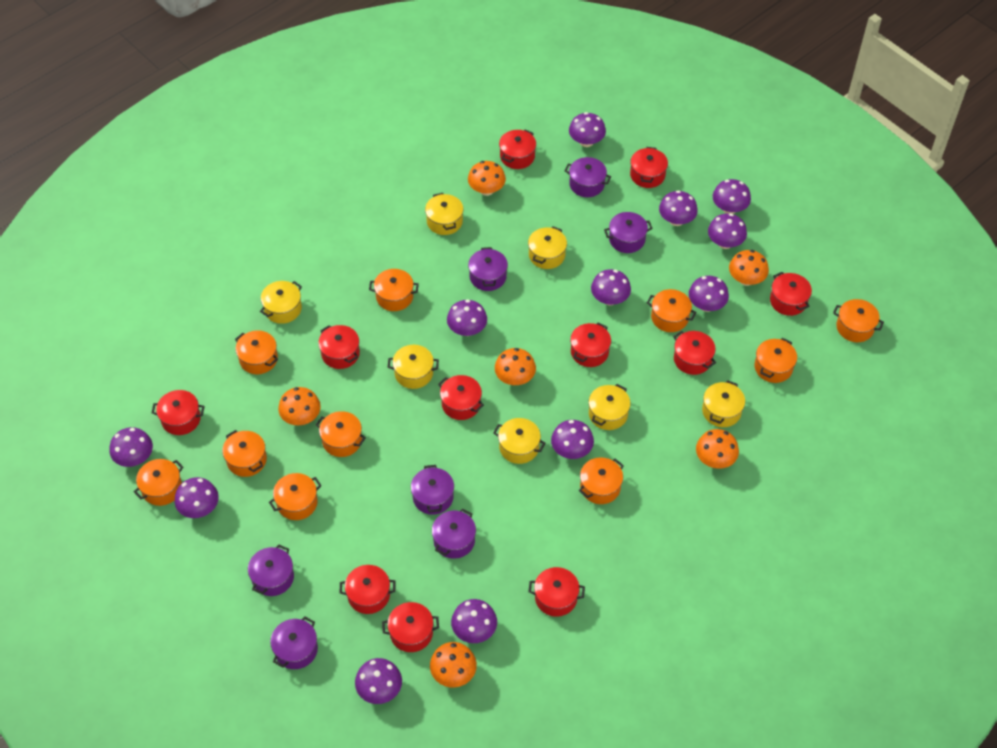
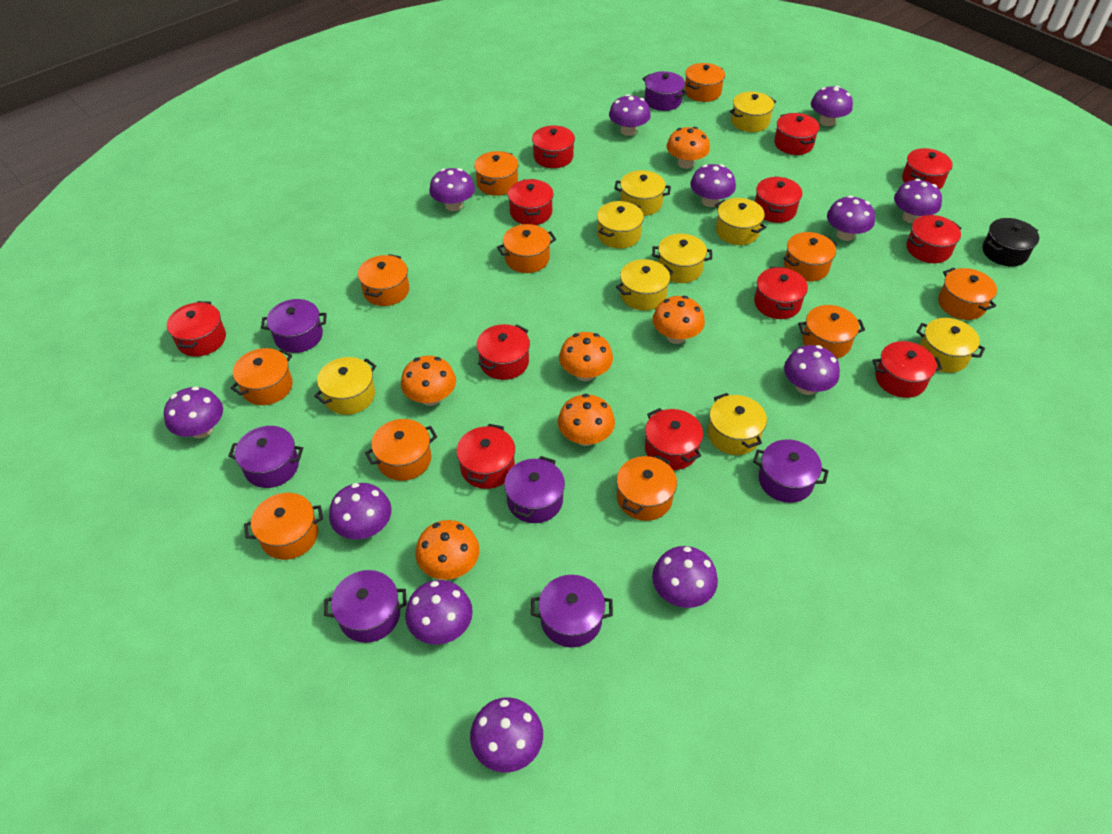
black pot: 0 -> 1
orange pot: 10 -> 11
red pot: 11 -> 12
yellow pot: 7 -> 9

